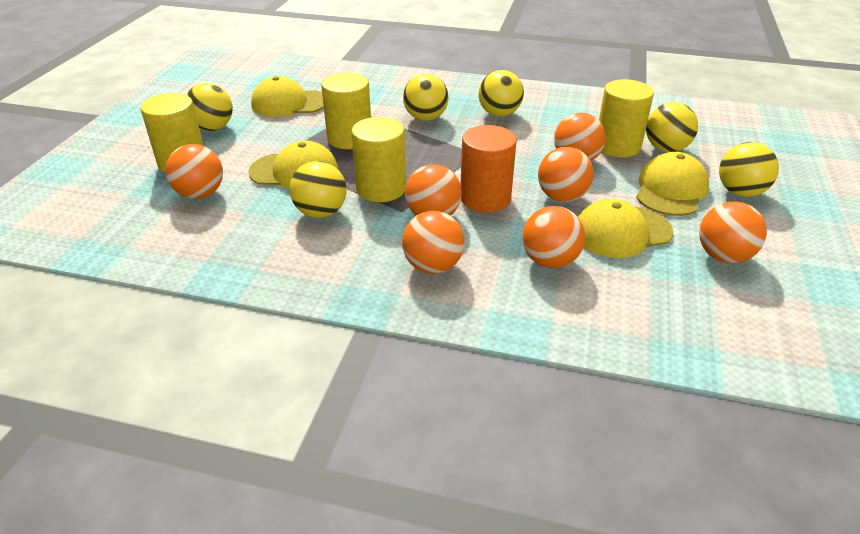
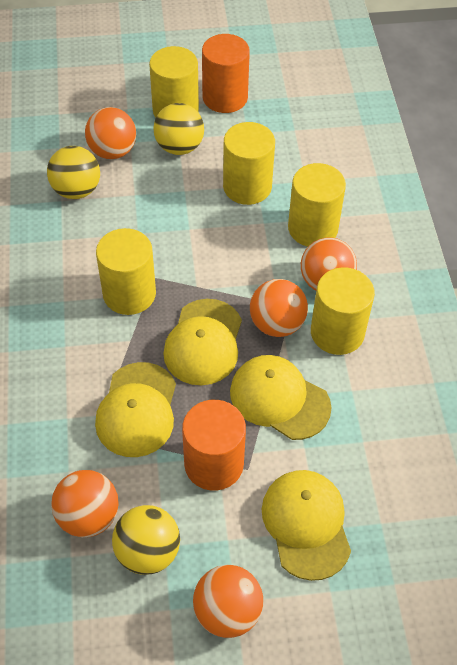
orange ball: 7 -> 5
orange cylinder: 1 -> 2
yellow ball: 6 -> 3
yellow cylinder: 4 -> 5

